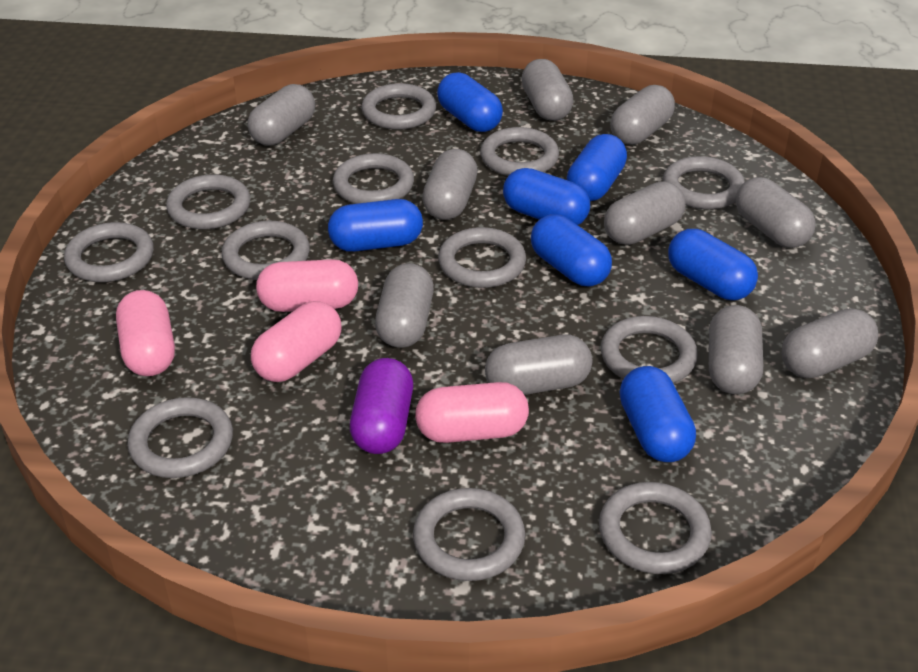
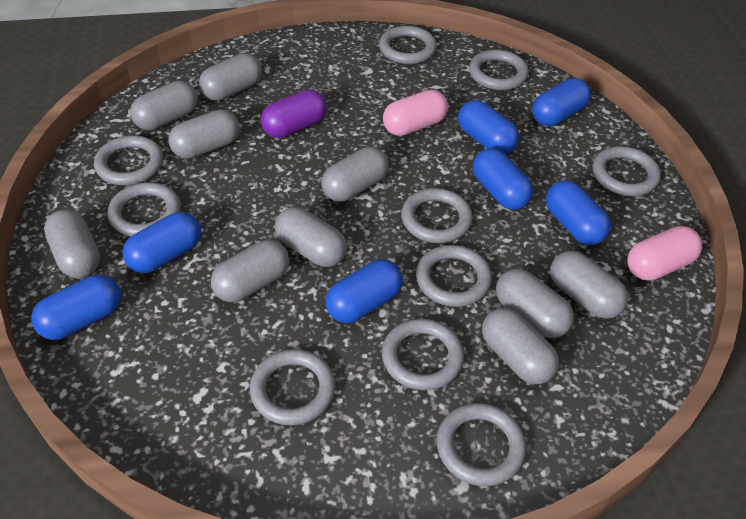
grey ring: 12 -> 10
pink capsule: 4 -> 2

